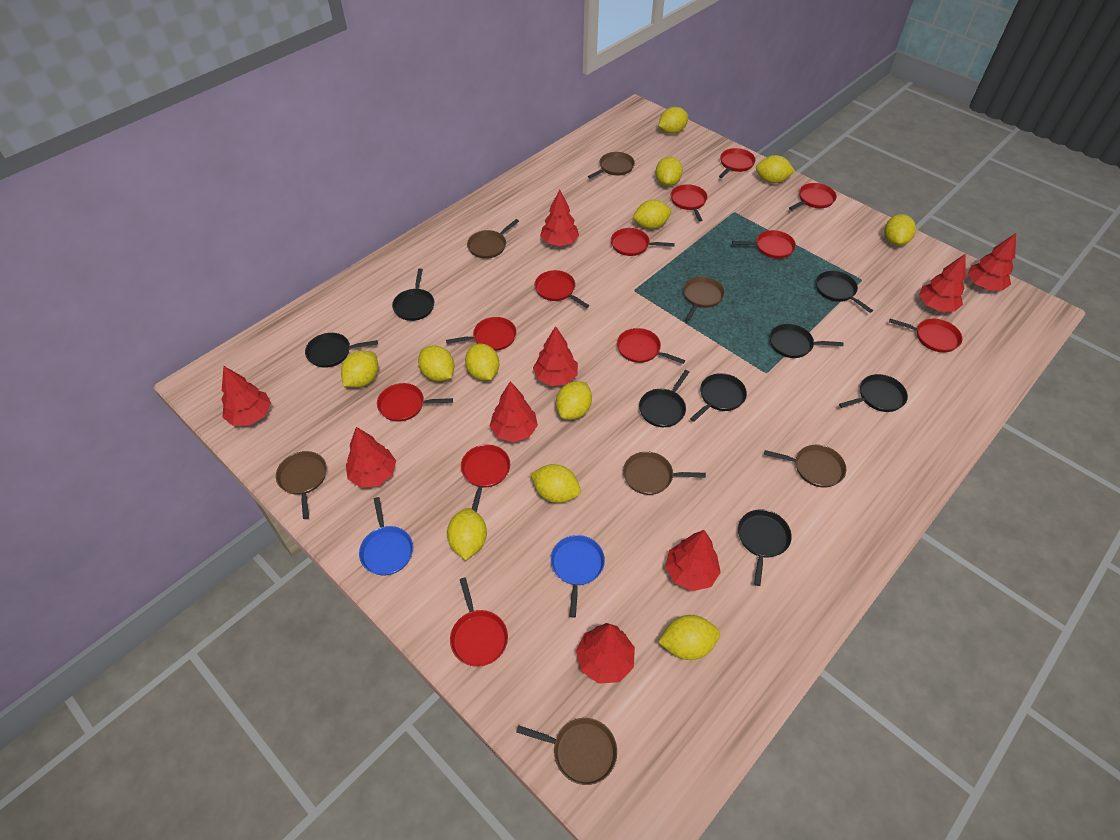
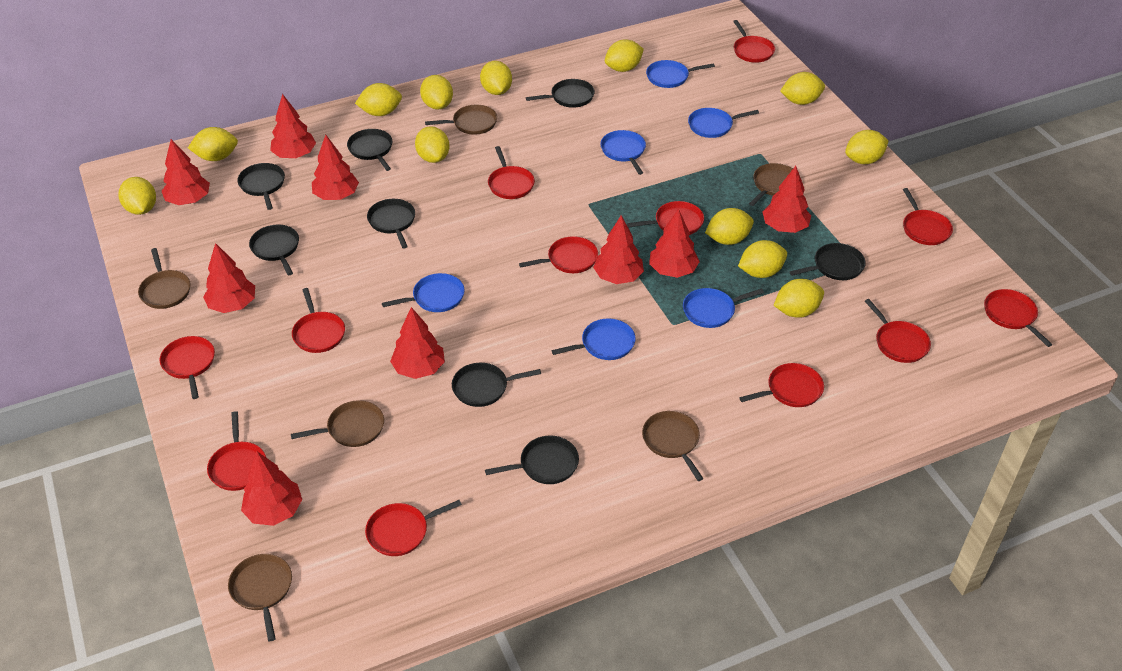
blue pan: 2 -> 6
brown pan: 7 -> 6

